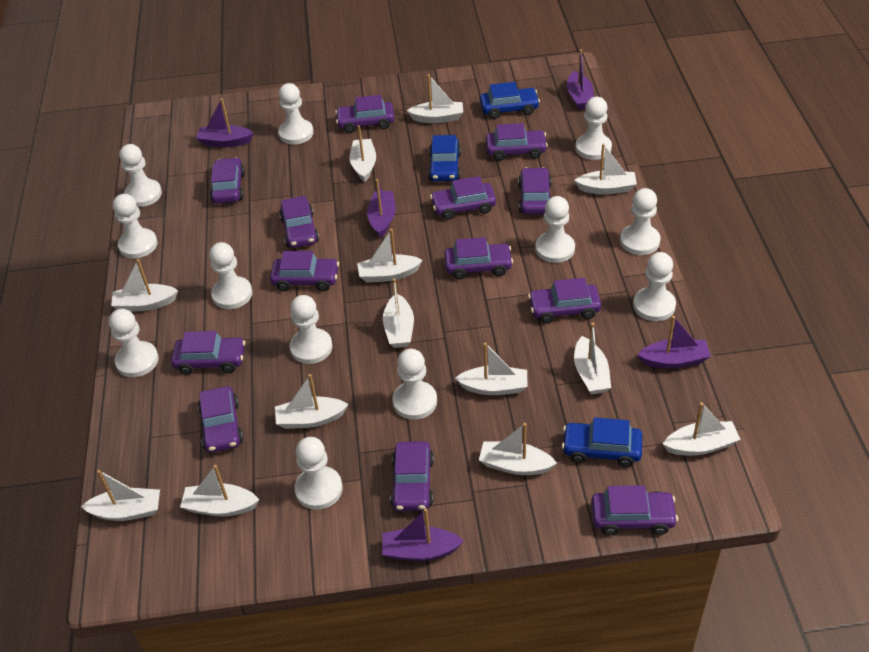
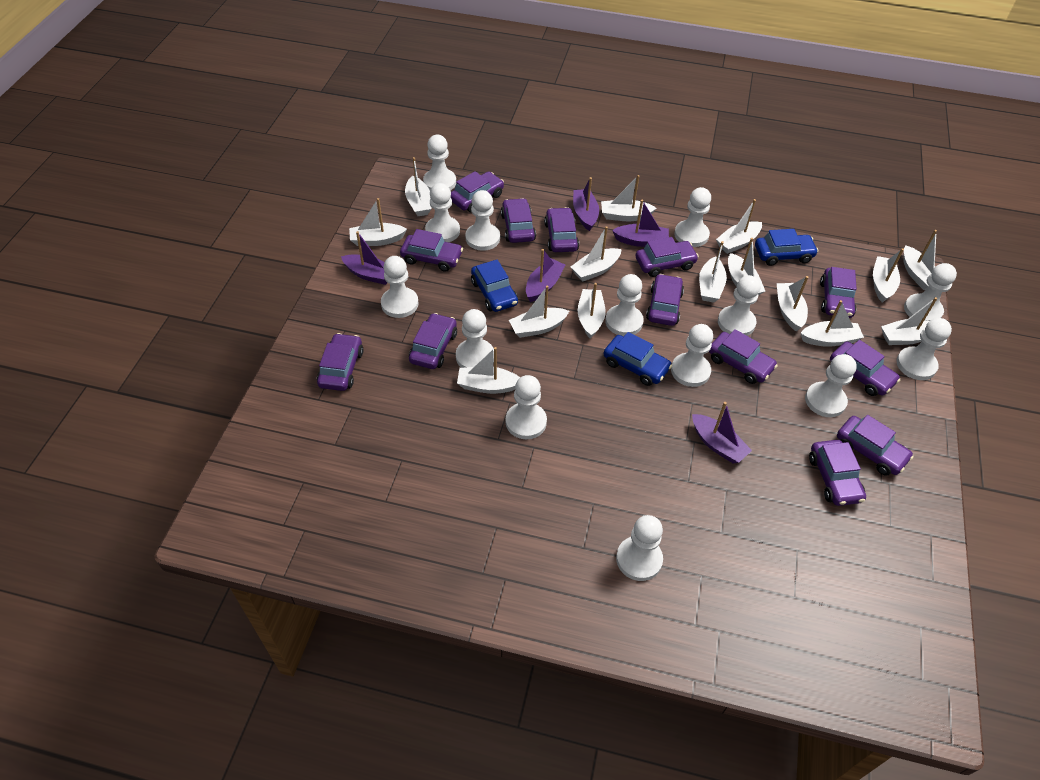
white boat: 13 -> 15
white pawn: 12 -> 14

